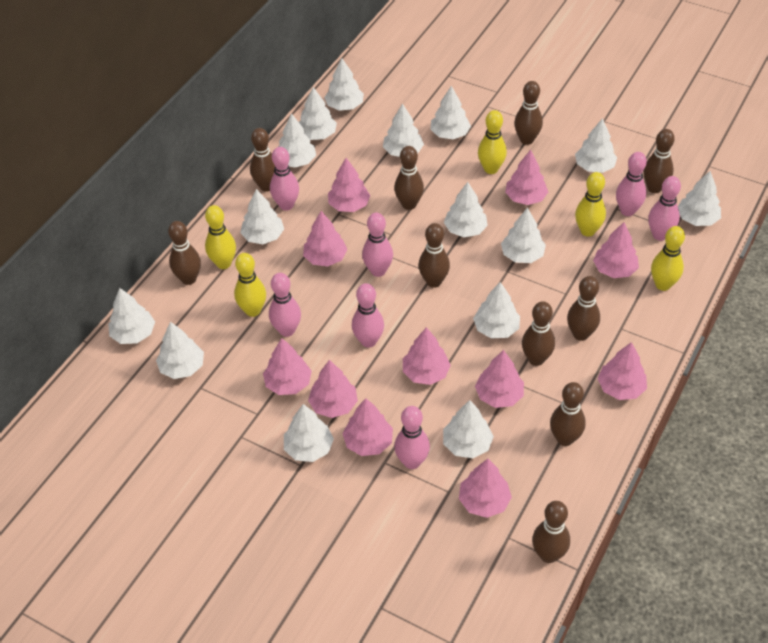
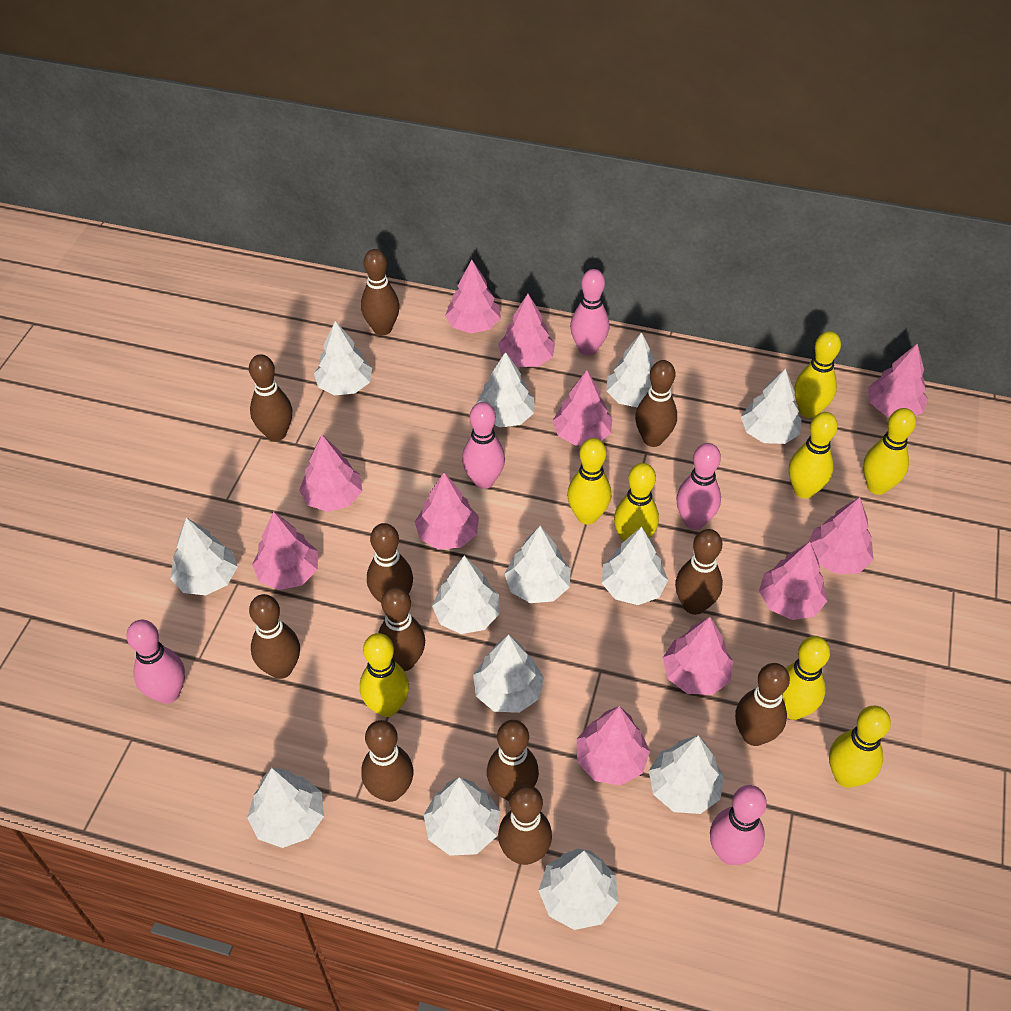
brown bowling pin: 10 -> 11
pink bowling pin: 7 -> 5
white tree: 15 -> 13
yellow bowling pin: 5 -> 8

